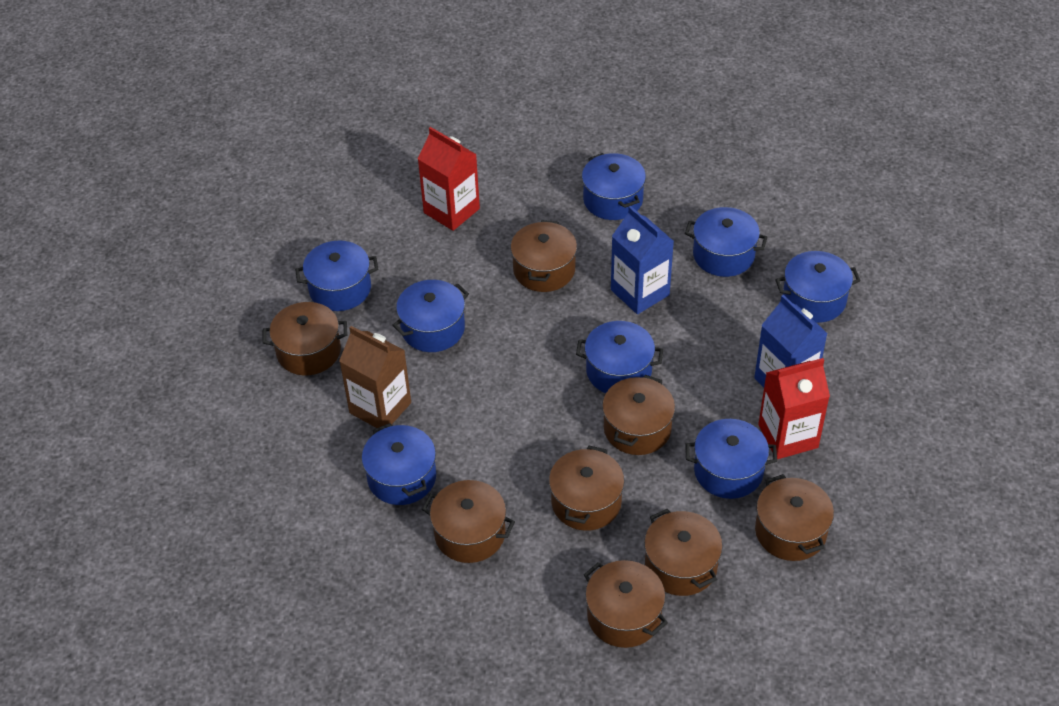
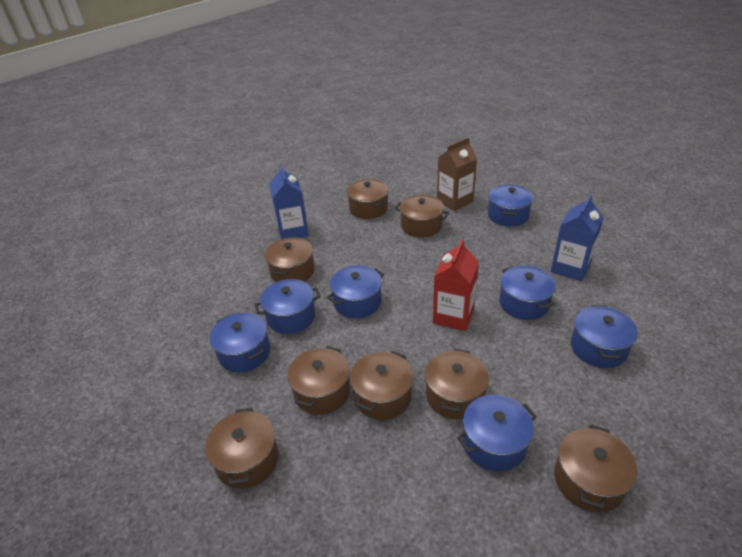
blue pot: 8 -> 7
red carton: 2 -> 1

